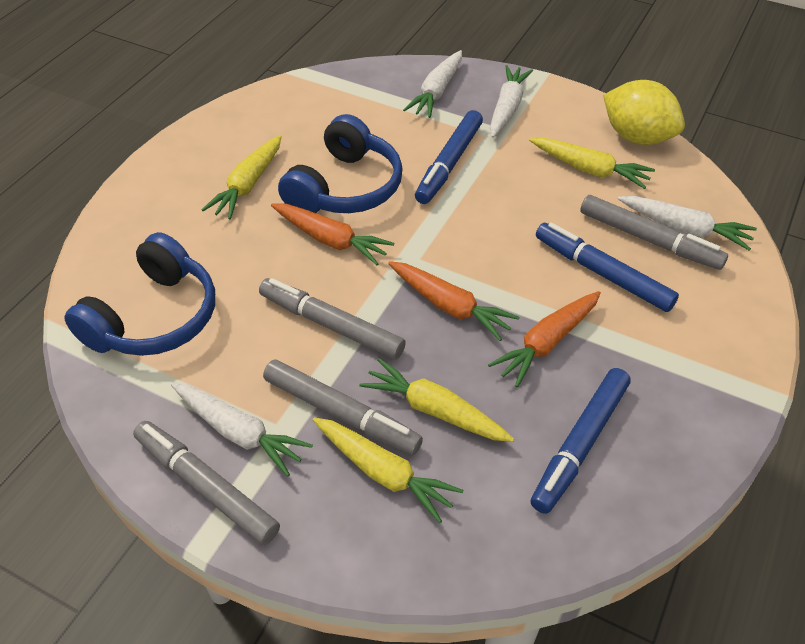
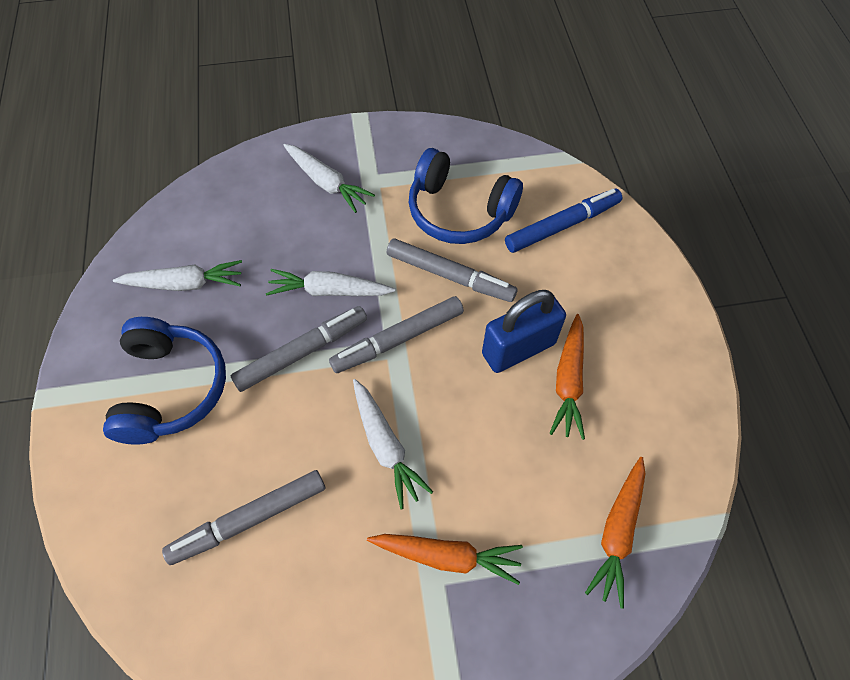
blue marker: 3 -> 1
blue padlock: 0 -> 1
yellow carrot: 4 -> 0
yellow lemon: 1 -> 0

